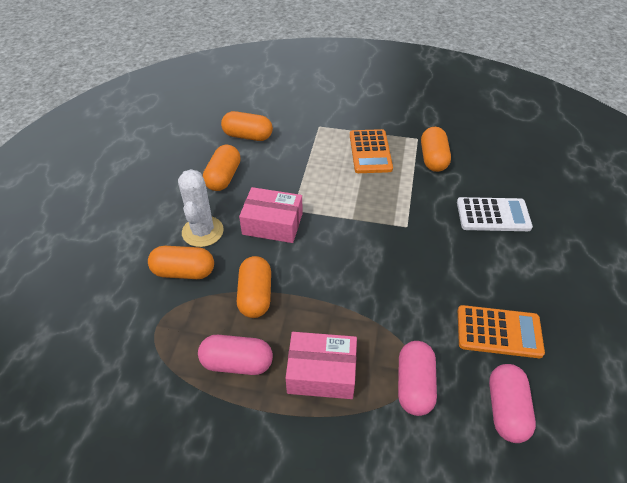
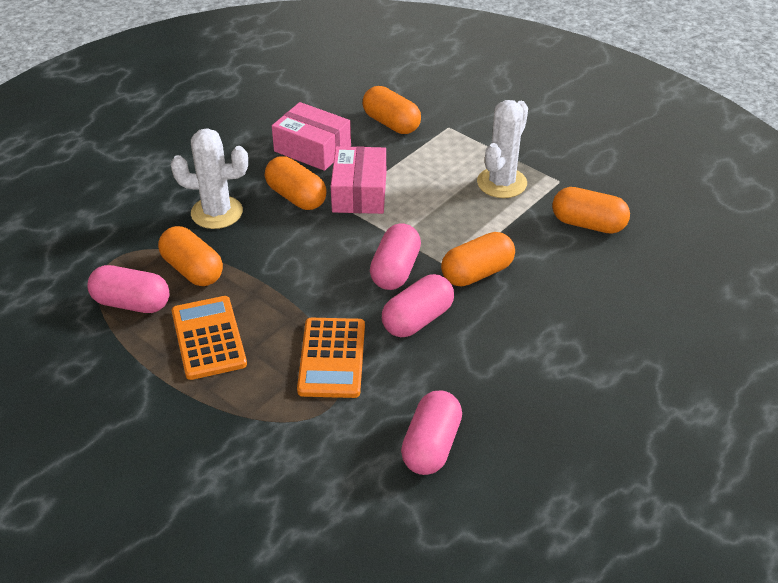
pink capsule: 3 -> 4
white cactus: 1 -> 2
white calculator: 1 -> 0

